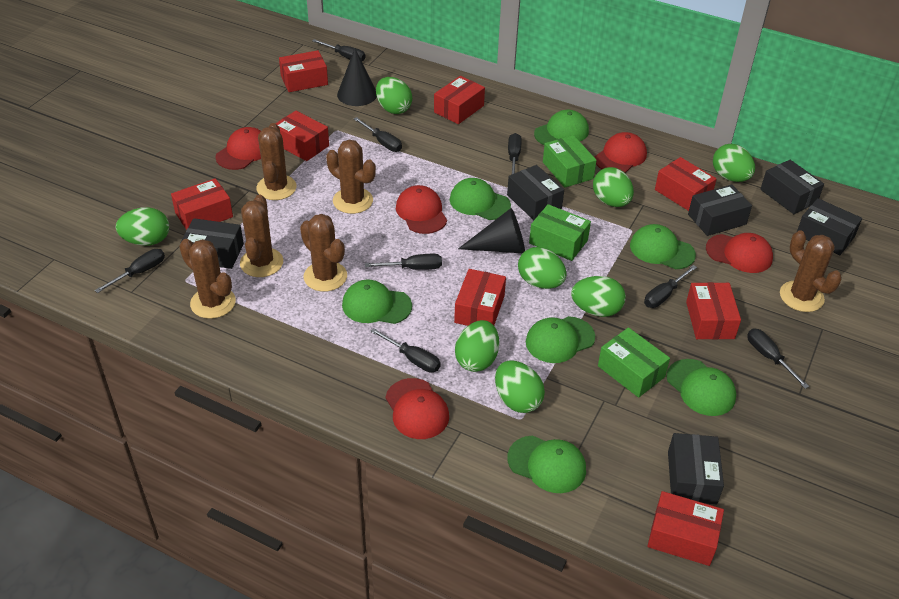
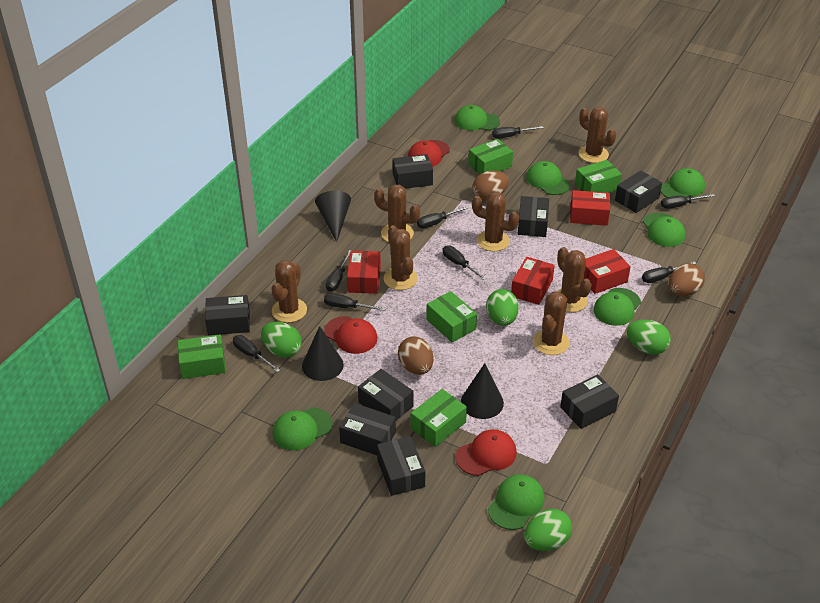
black box: 6 -> 8
black cone: 2 -> 3
brown cactus: 6 -> 7
brown egg: 0 -> 3
green box: 3 -> 5
green egg: 8 -> 4
red box: 8 -> 4
red cap: 5 -> 3

